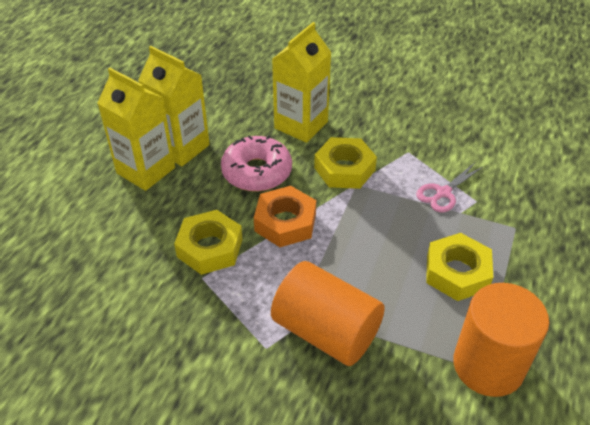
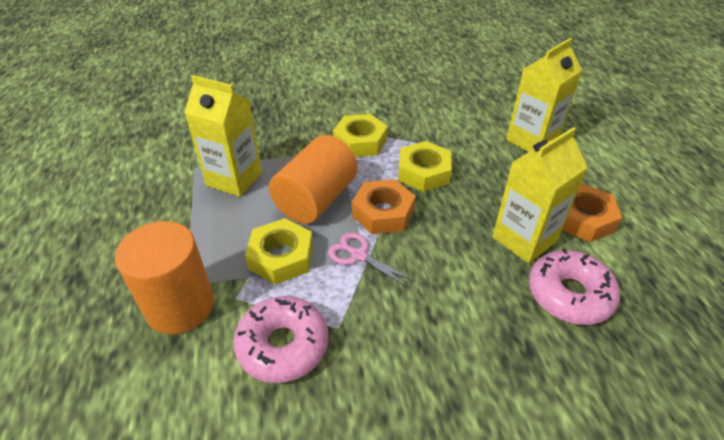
orange nut: 1 -> 2
pink donut: 1 -> 2

